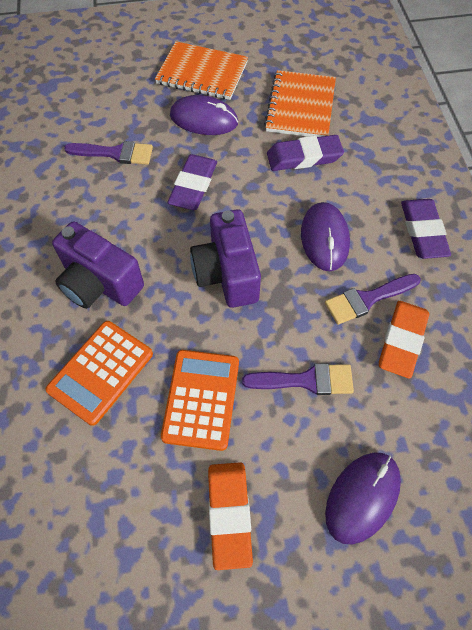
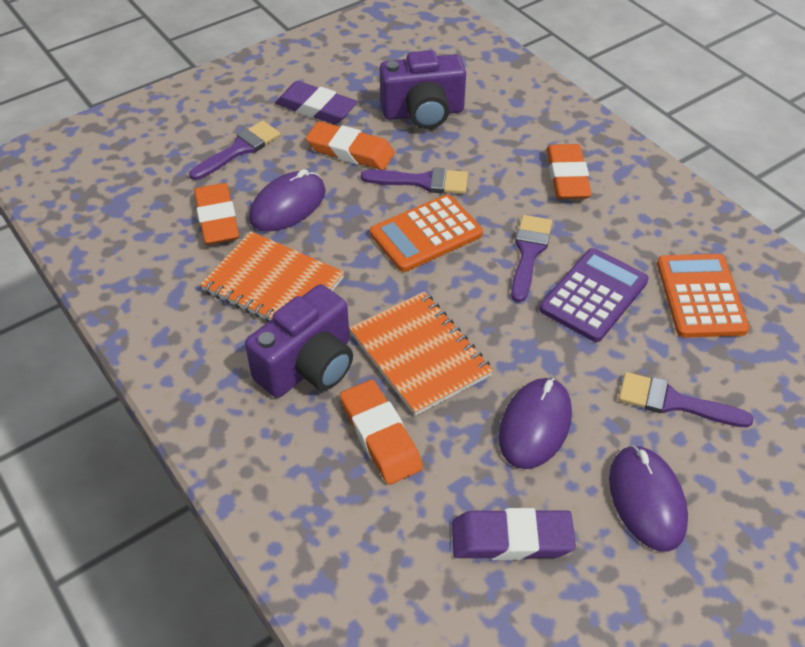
orange eraser: 2 -> 4
purple brush: 3 -> 4
purple calculator: 0 -> 1
purple eraser: 3 -> 2

